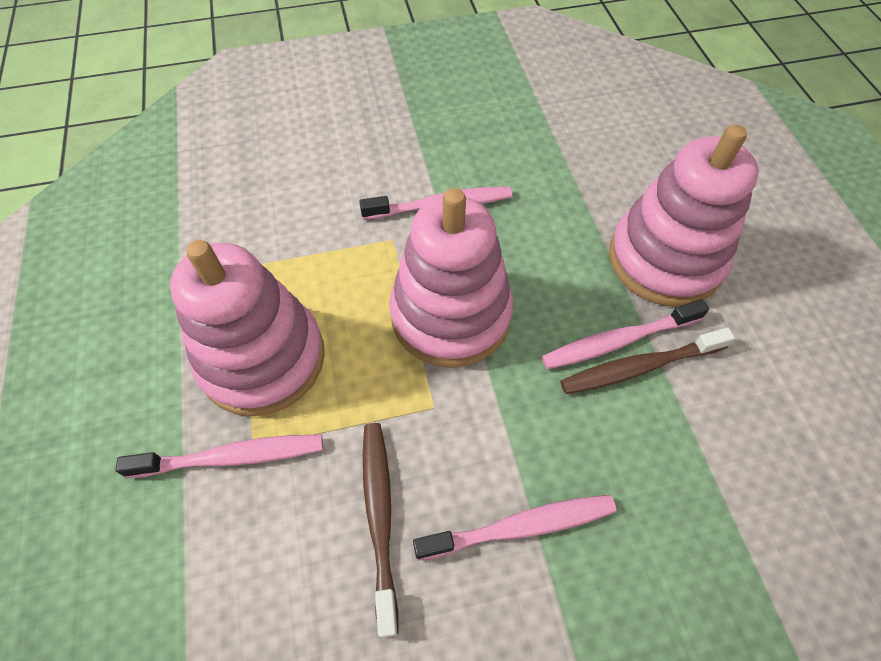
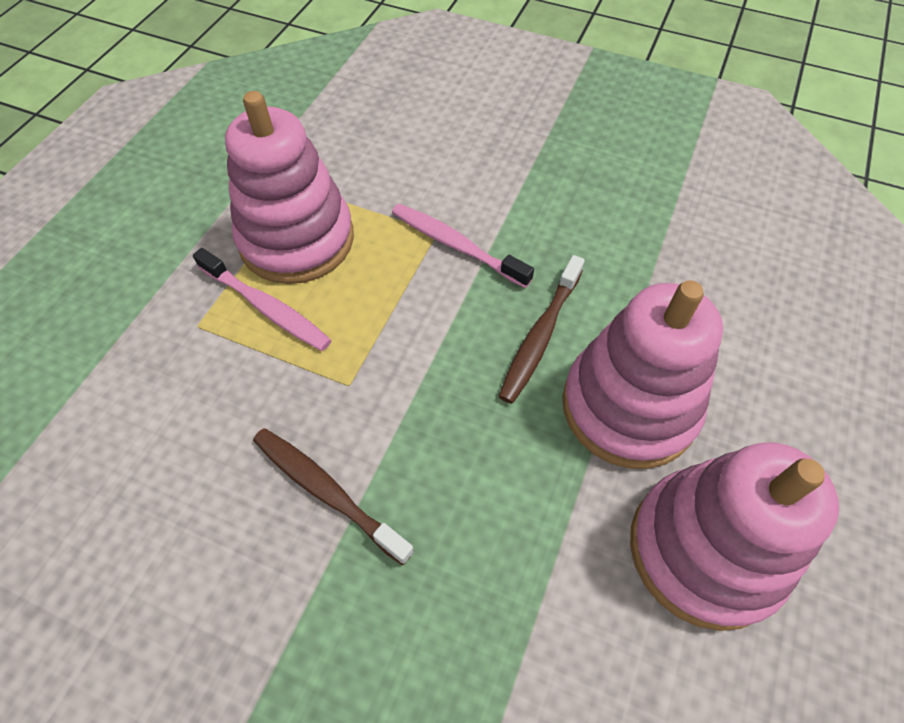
pink toothbrush: 4 -> 2

